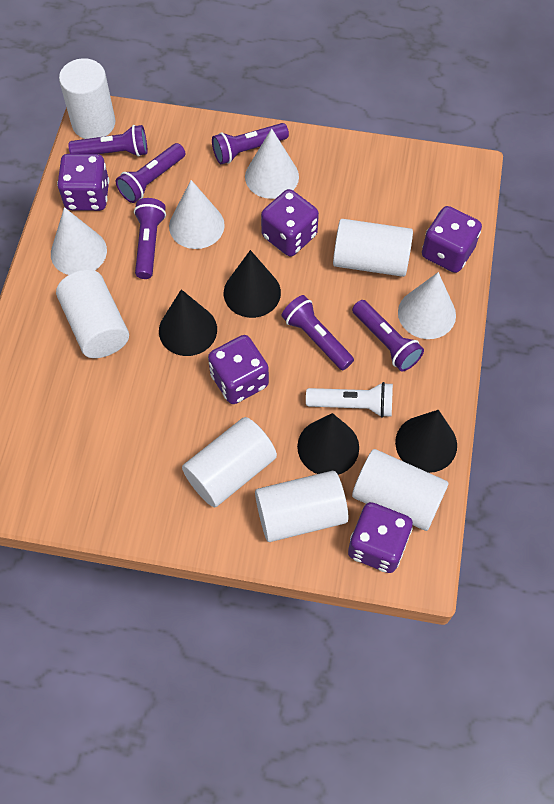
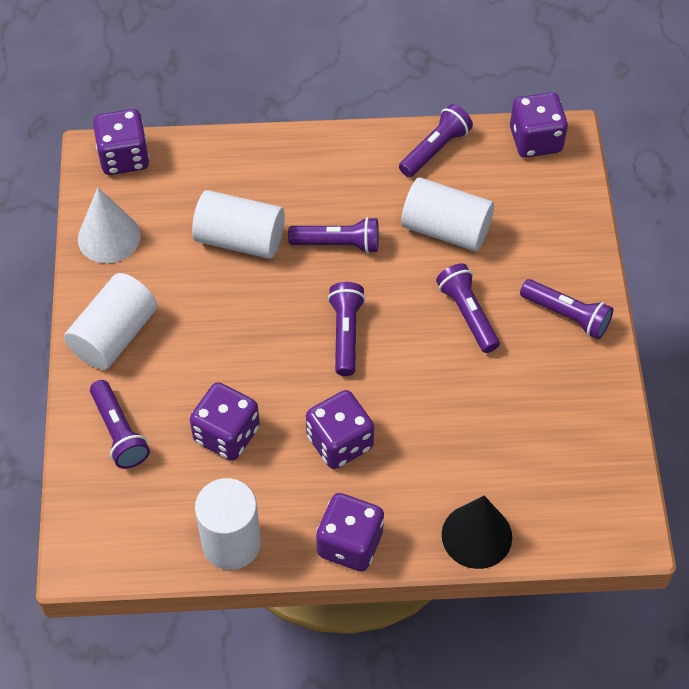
black cone: 4 -> 1
white cone: 4 -> 1
white cylinder: 6 -> 4
white flashlight: 1 -> 0

